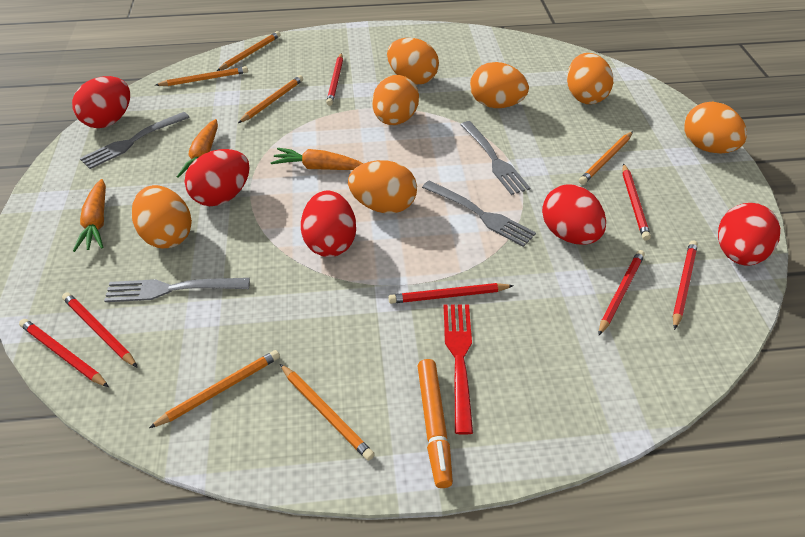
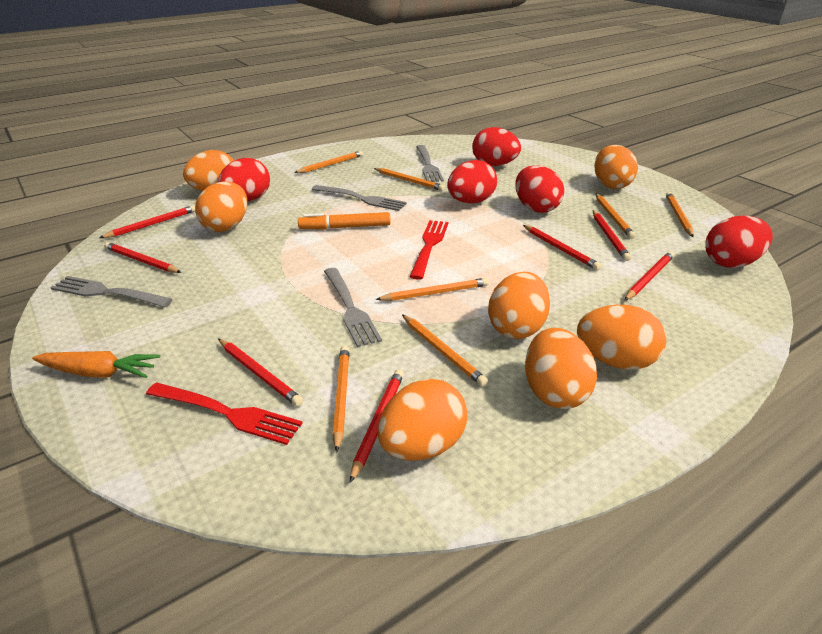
orange carrot: 3 -> 1
orange pencil: 6 -> 7
red fork: 1 -> 2

